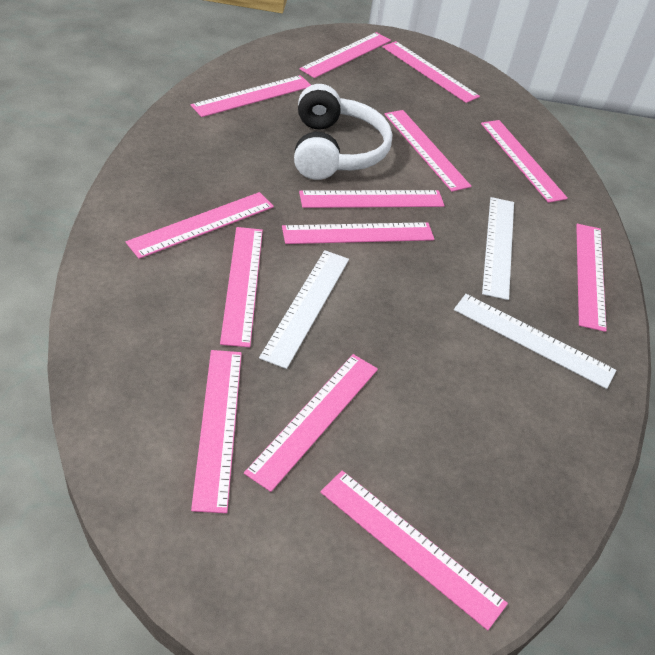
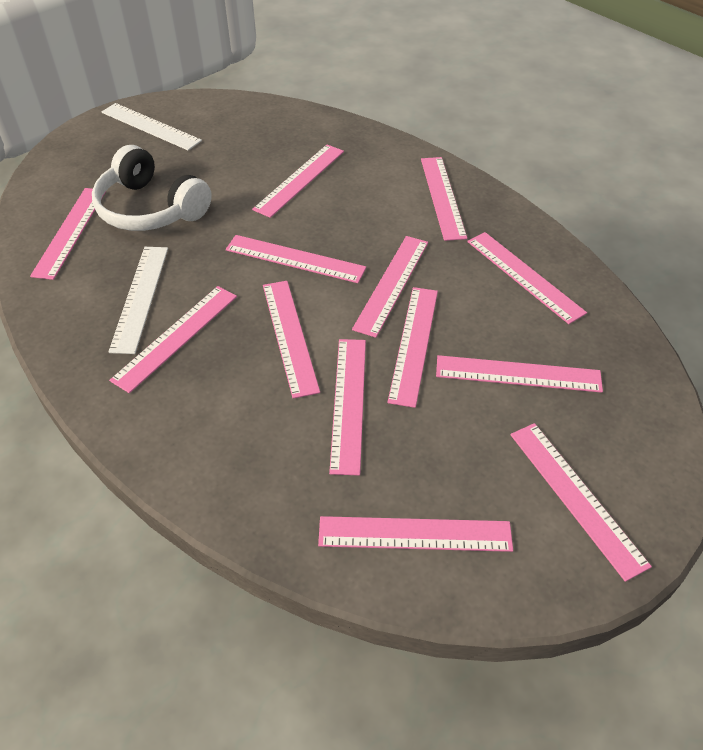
white ruler: 3 -> 2

